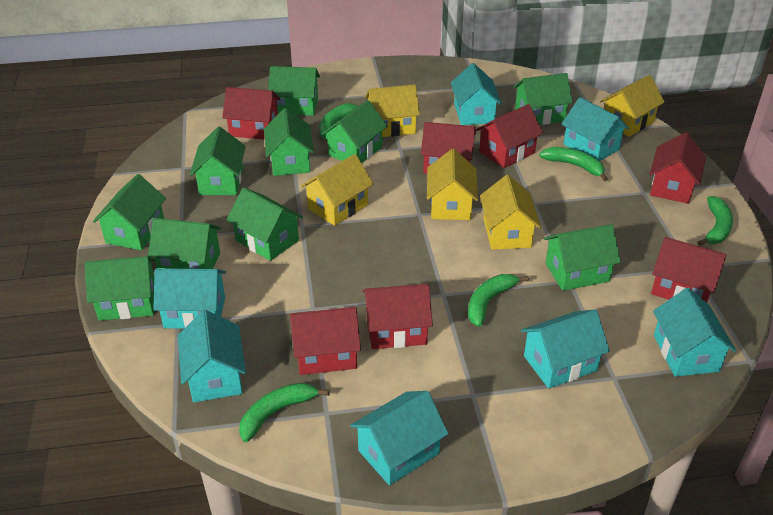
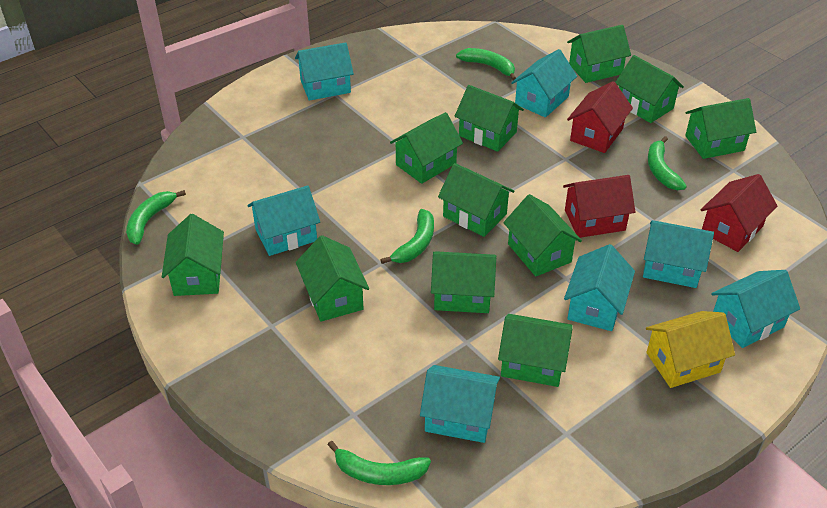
green house: 10 -> 11
red house: 7 -> 3
yellow house: 5 -> 1

